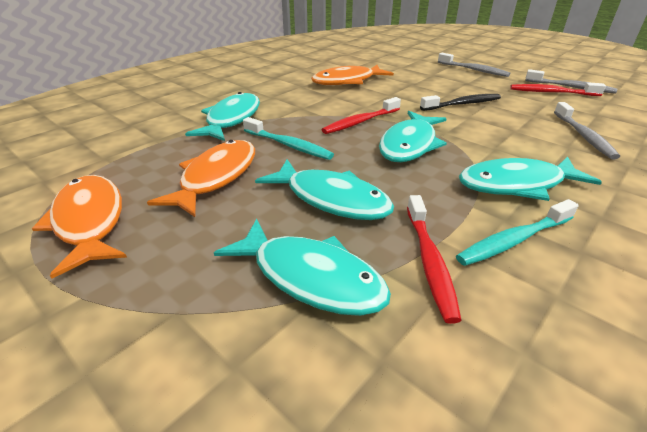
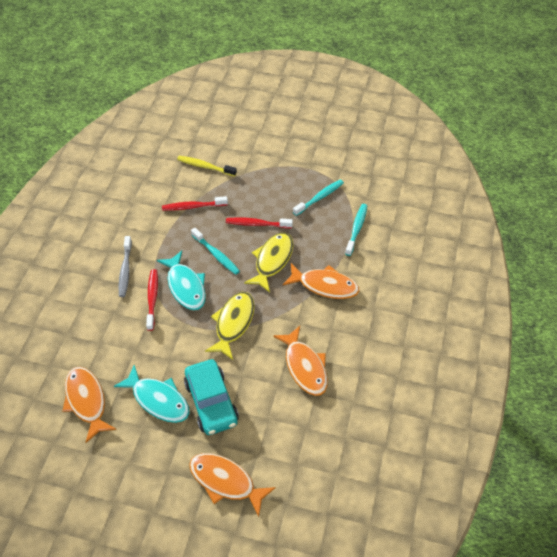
black toothbrush: 1 -> 0
grey toothbrush: 3 -> 1
orange fish: 3 -> 4
turquoise car: 0 -> 1
turquoise fish: 5 -> 2
turquoise toothbrush: 2 -> 3
yellow fish: 0 -> 2
yellow toothbrush: 0 -> 1

